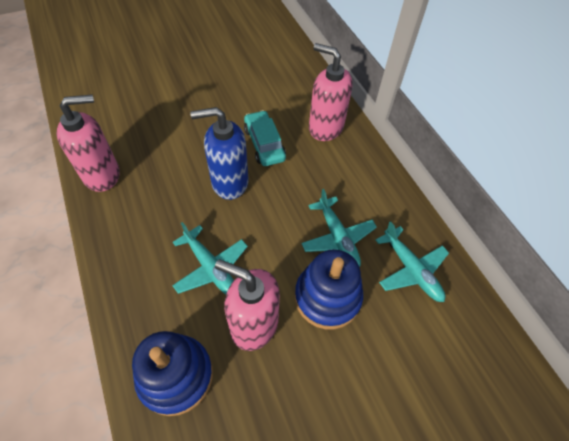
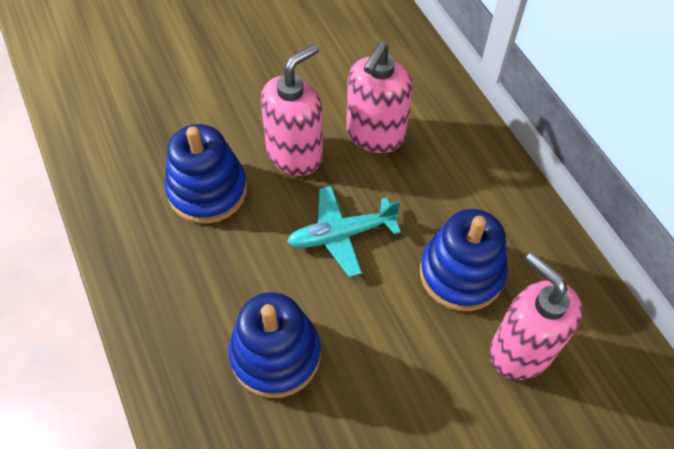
blue soap dispenser: 1 -> 0
blue stacking toy: 2 -> 3
turquoise car: 1 -> 0
turquoise plane: 3 -> 1

